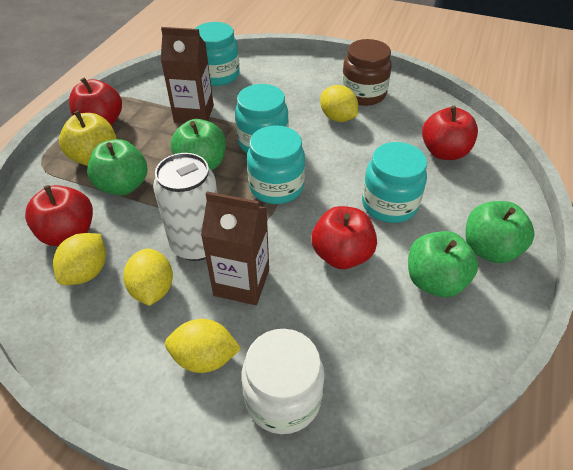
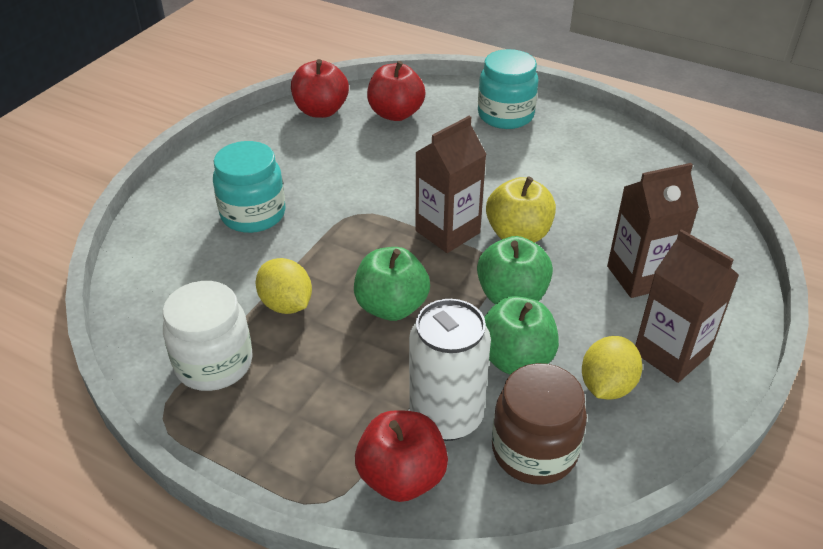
brown carton: 2 -> 3
green apple: 4 -> 3
red apple: 4 -> 3
turquoise jar: 4 -> 2
yellow lemon: 4 -> 2

